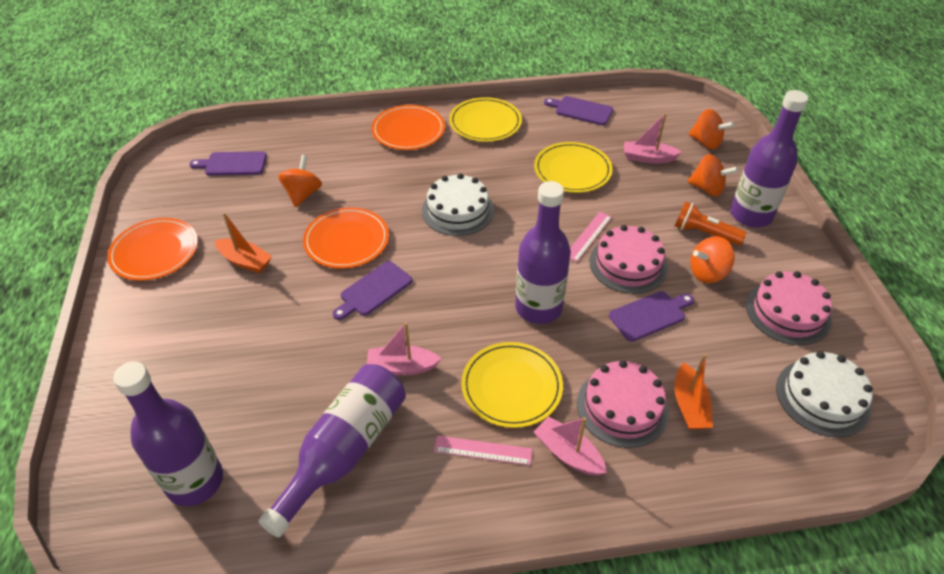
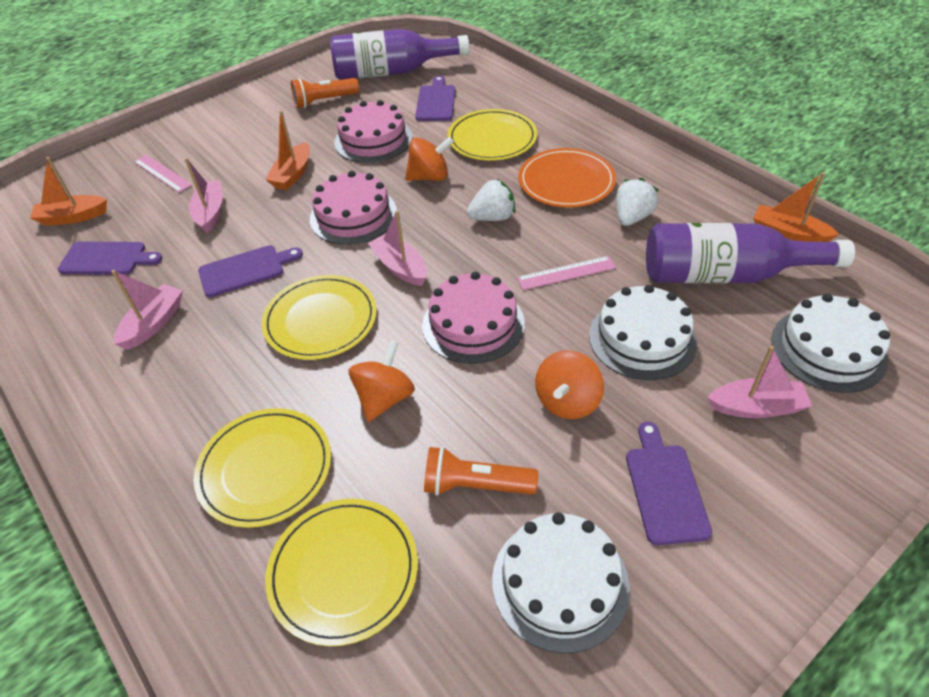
orange boat: 2 -> 3
orange flashlight: 1 -> 2
orange plate: 3 -> 1
orange spinning top: 4 -> 3
pink boat: 3 -> 4
purple bottle: 4 -> 2
white cake: 2 -> 3
white strawberry: 0 -> 2
yellow plate: 3 -> 4

